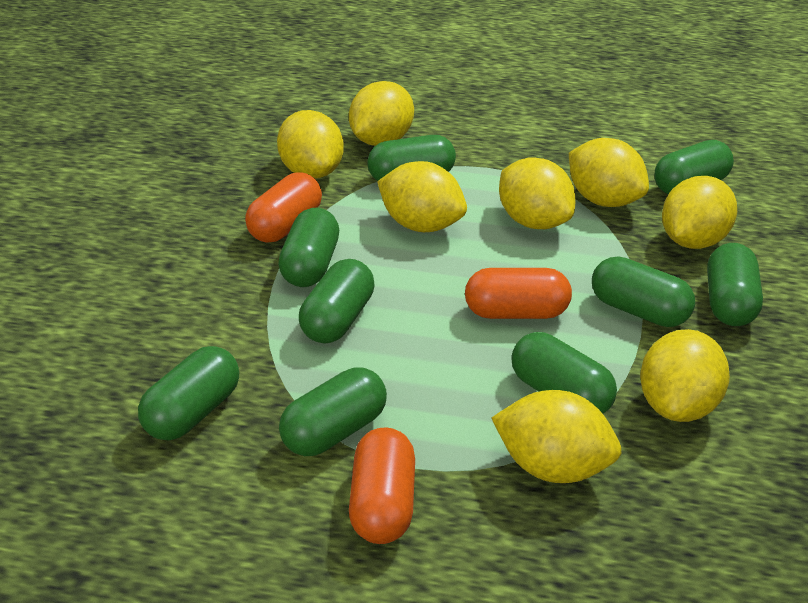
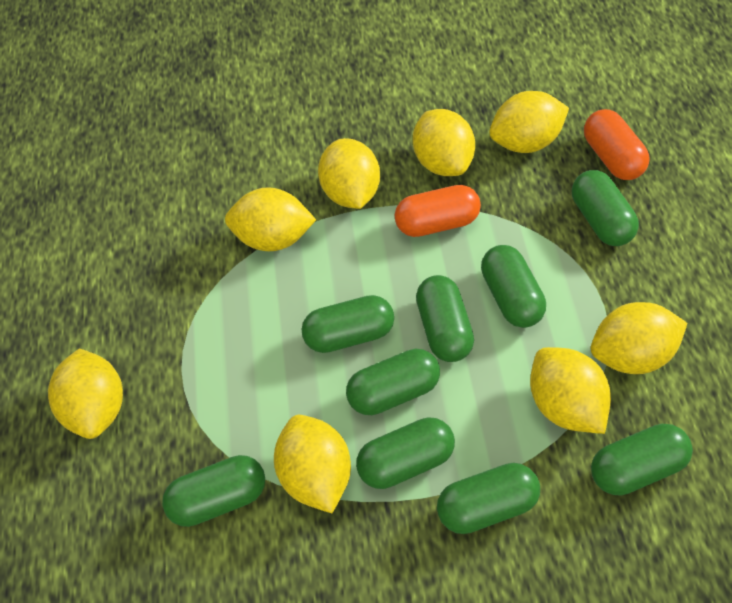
orange capsule: 3 -> 2

